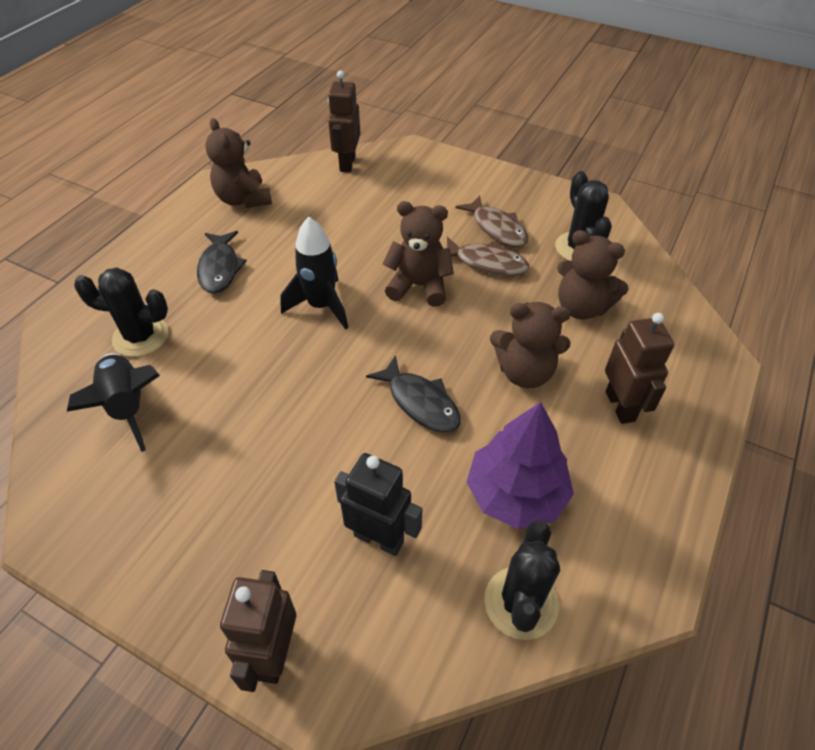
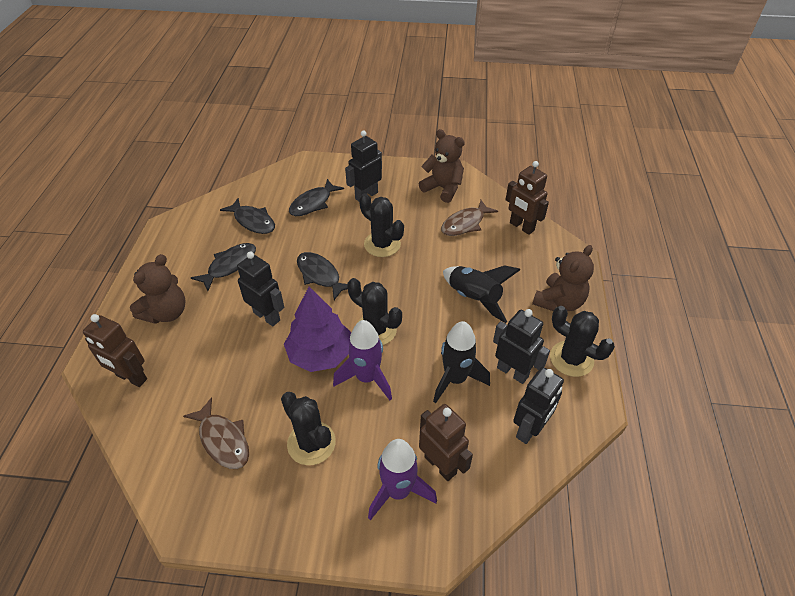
black cactus: 3 -> 4
black fish: 2 -> 4
black robot: 1 -> 4
brown teddy bear: 4 -> 3
purple rocket: 0 -> 2

